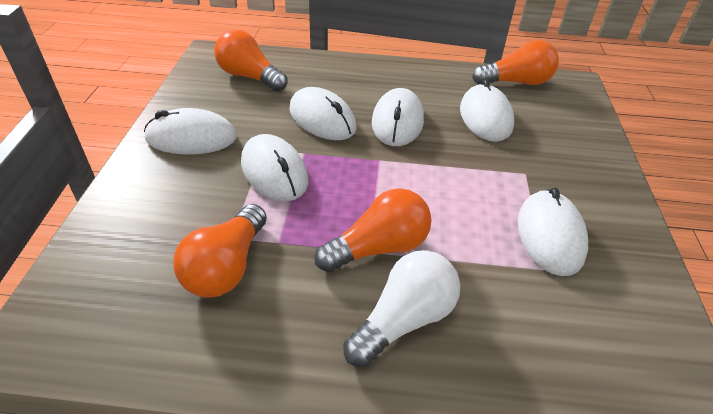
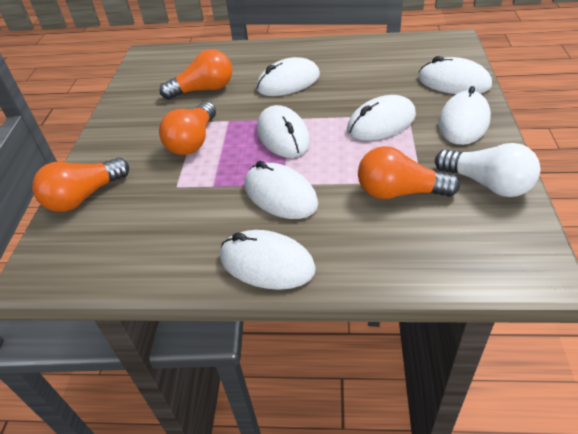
white mouse: 6 -> 7

